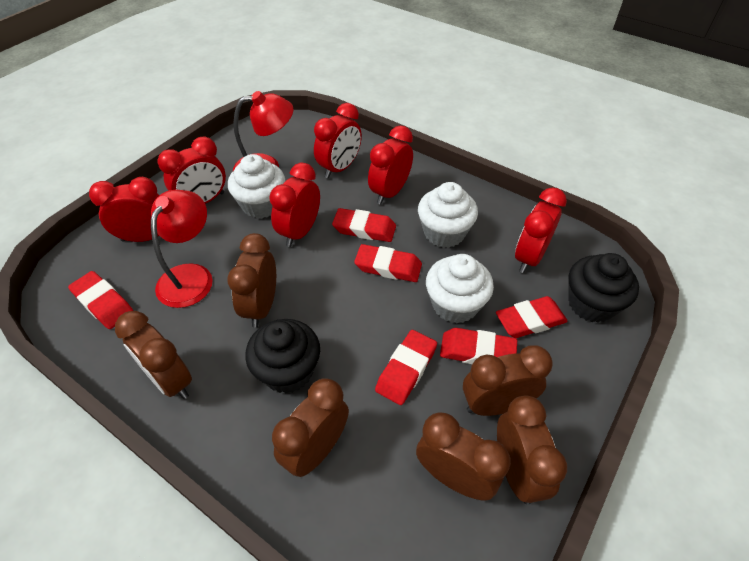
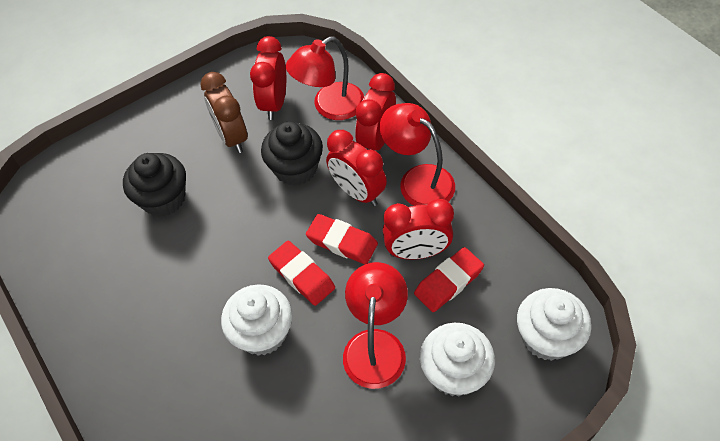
brown clock: 6 -> 1
red clock: 6 -> 4
red eraser: 6 -> 3
red lamp: 2 -> 3

